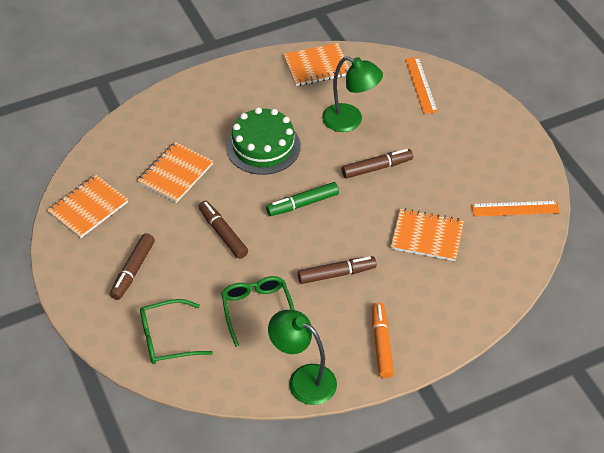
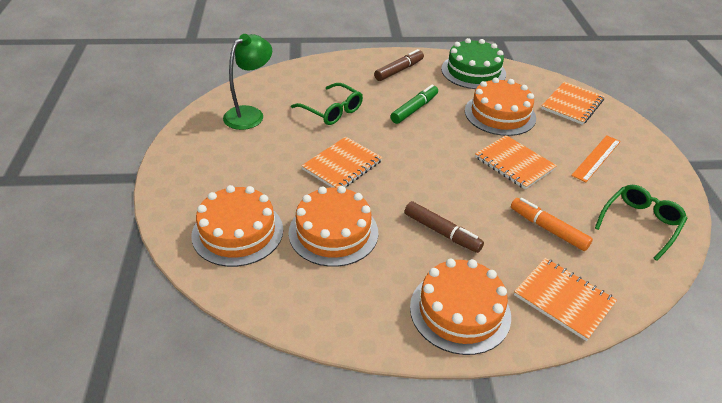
brown marker: 4 -> 2
green lamp: 2 -> 1
orange cake: 0 -> 4
orange ruler: 2 -> 1

